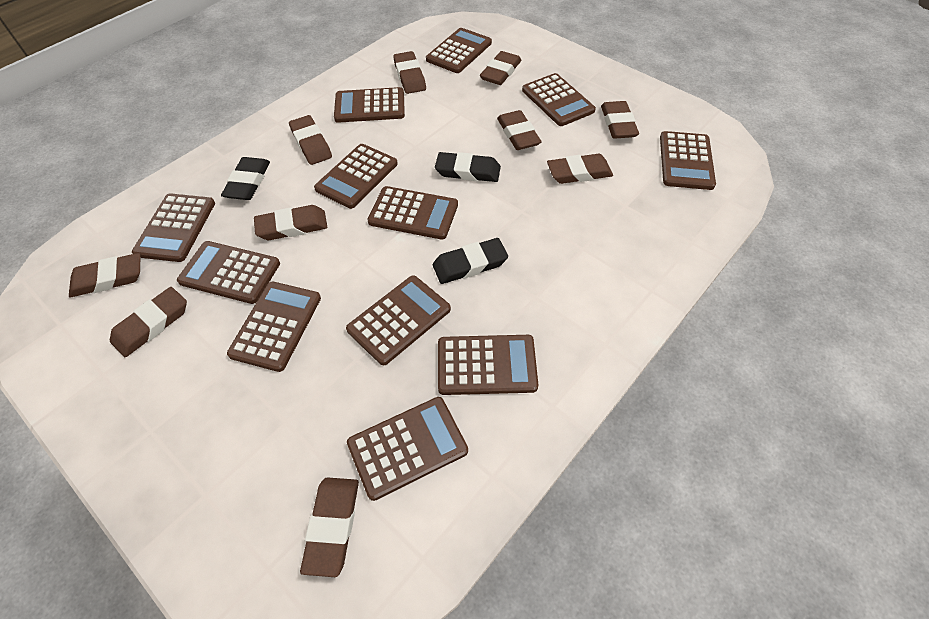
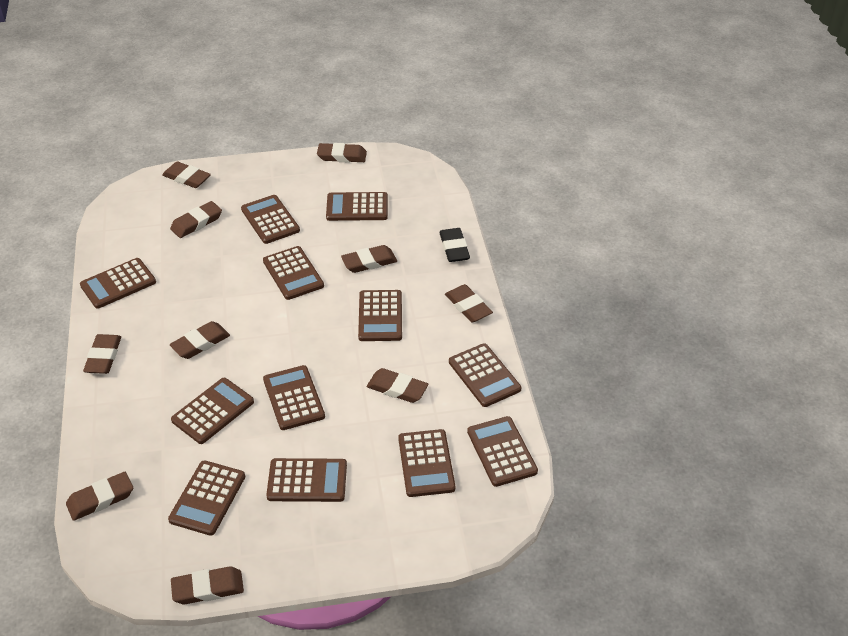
black eraser: 3 -> 1

